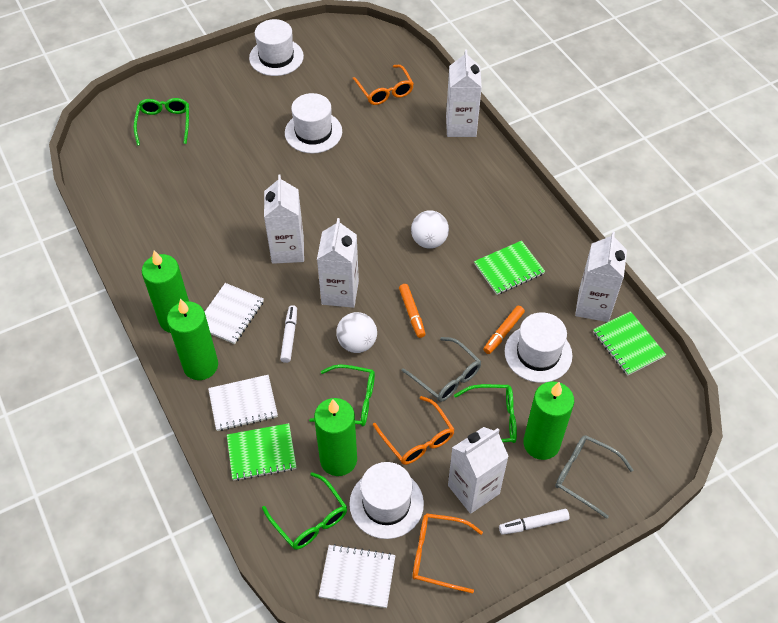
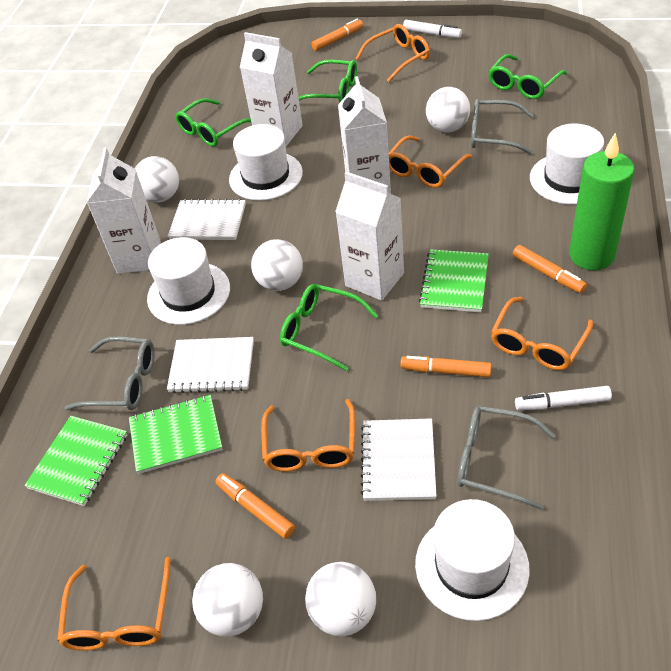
green candle: 4 -> 1
grey glasses: 2 -> 3
orange glasses: 3 -> 5
orange marker: 2 -> 4
white ball: 2 -> 5
white carton: 5 -> 4

